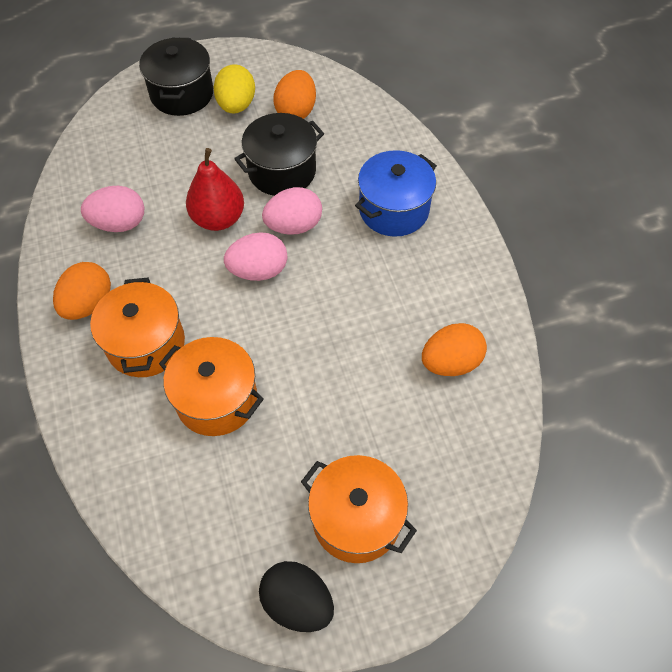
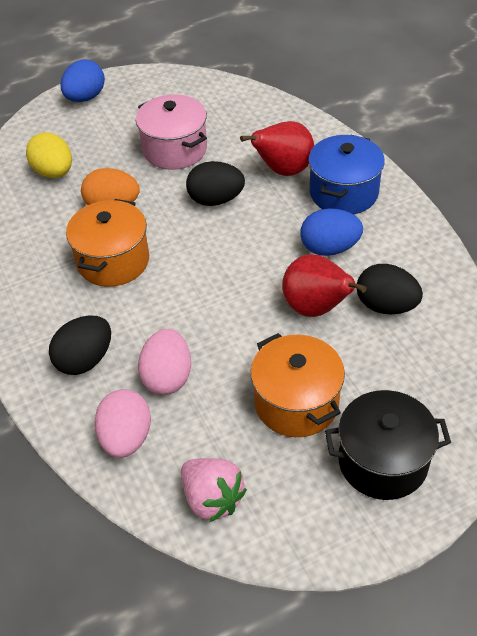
black egg: 1 -> 3
black pot: 2 -> 1
blue egg: 0 -> 2
orange egg: 3 -> 1
orange pot: 3 -> 2
pink egg: 3 -> 2
pink pot: 0 -> 1
pink strawberry: 0 -> 1
red pear: 1 -> 2

